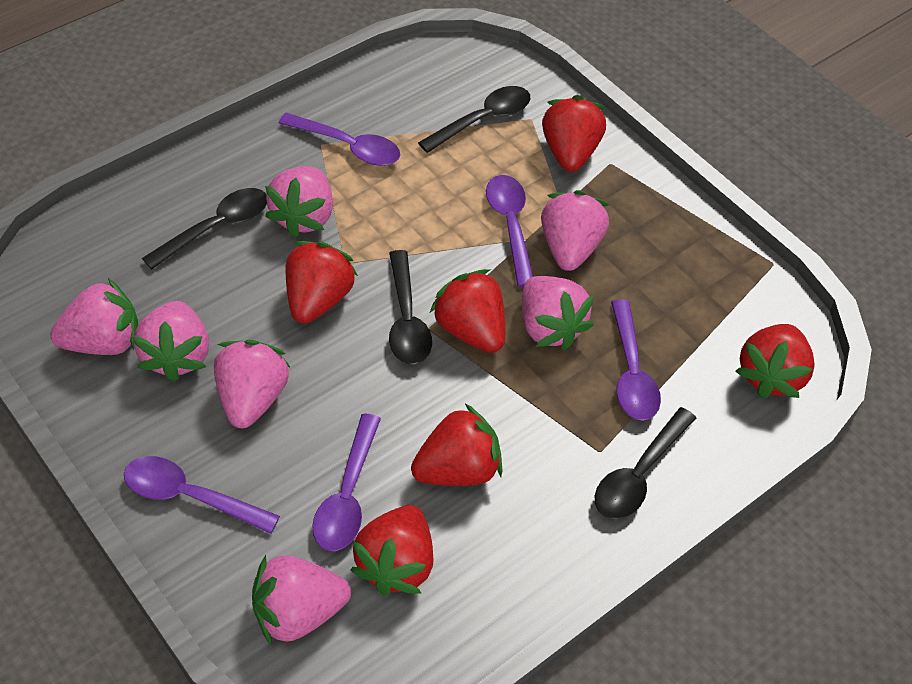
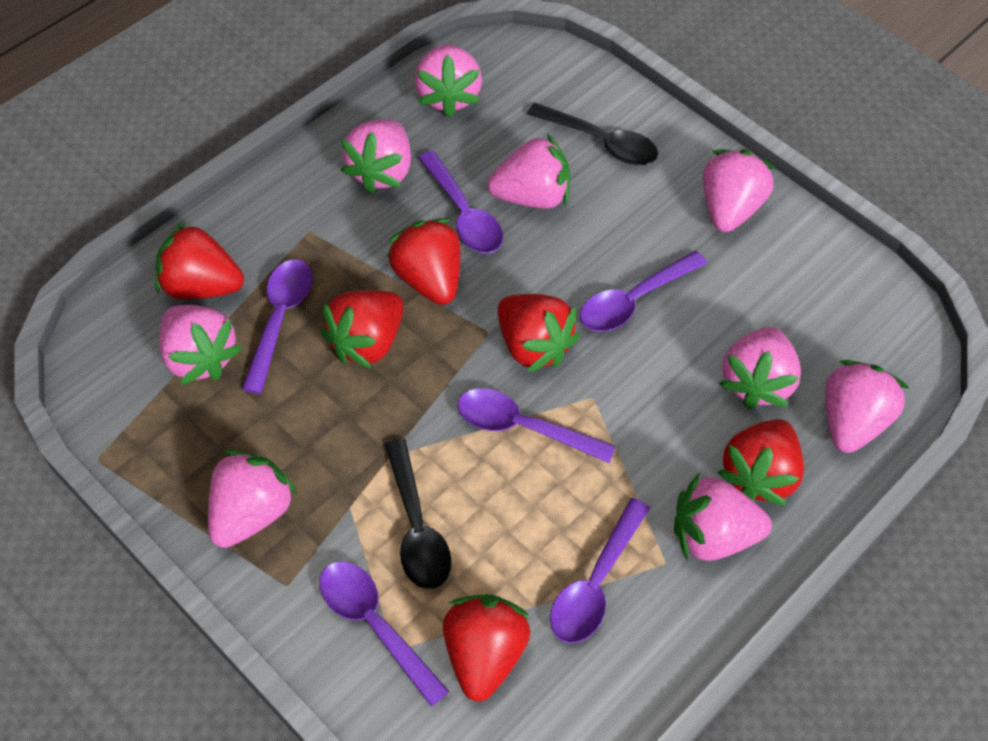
black spoon: 4 -> 2
pink strawberry: 7 -> 9
purple spoon: 5 -> 6

